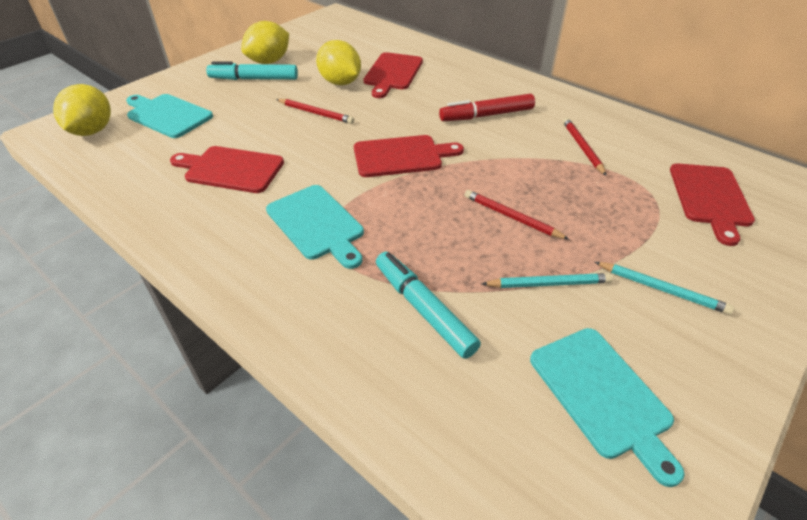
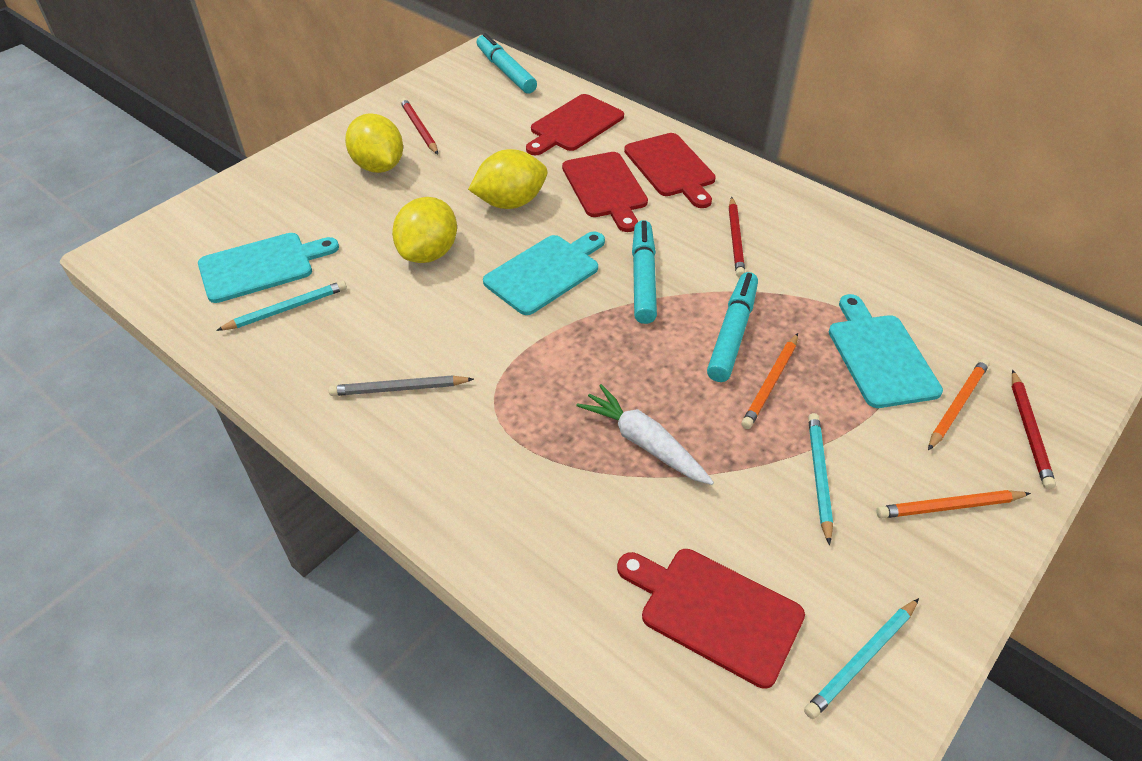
grey pencil: 0 -> 1
orange pencil: 0 -> 3
red marker: 1 -> 0
turquoise marker: 2 -> 3
turquoise pencil: 2 -> 3
white carrot: 0 -> 1

